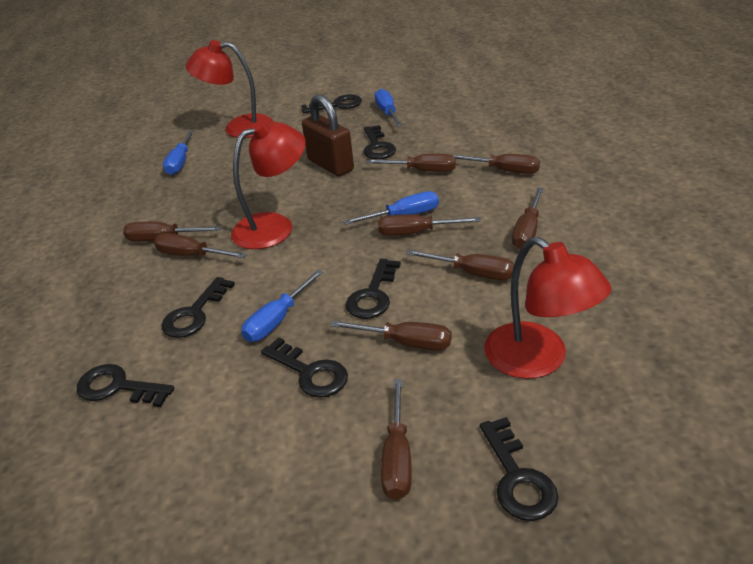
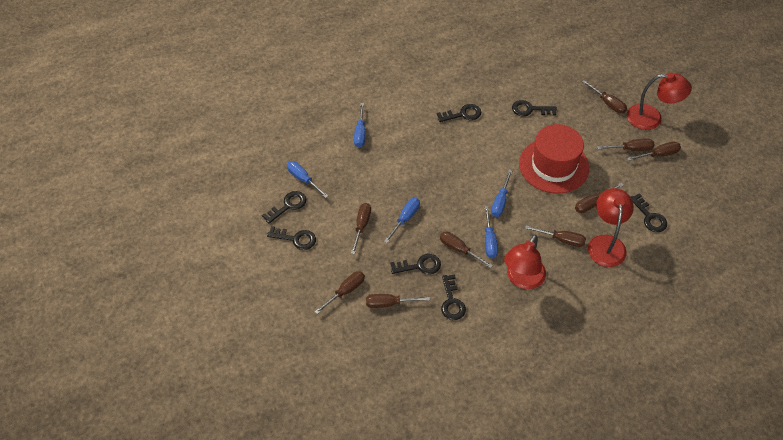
blue screwdriver: 4 -> 5
brown padlock: 1 -> 0
red hat: 0 -> 1

